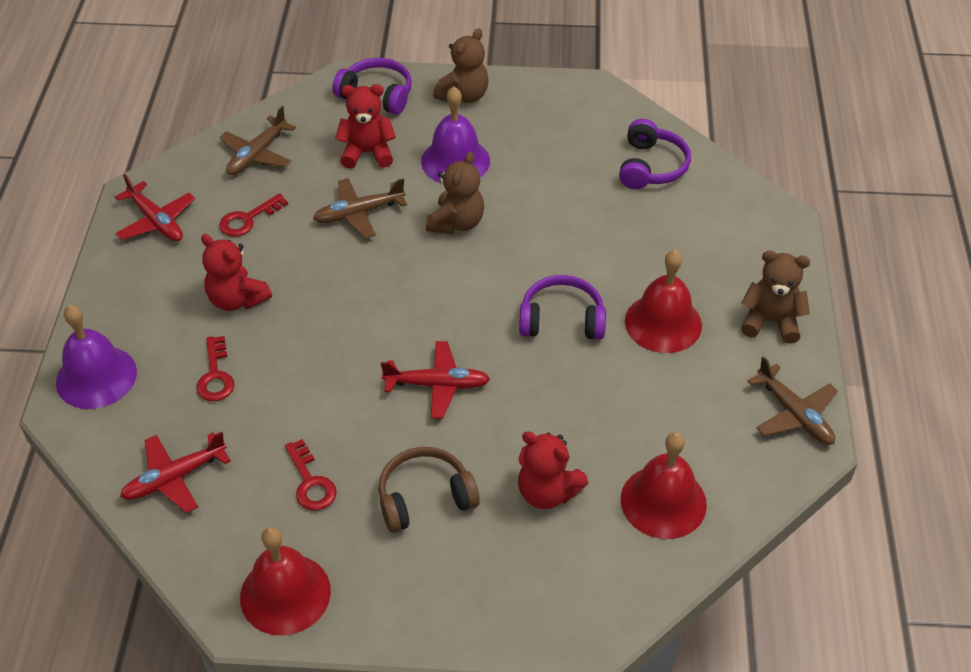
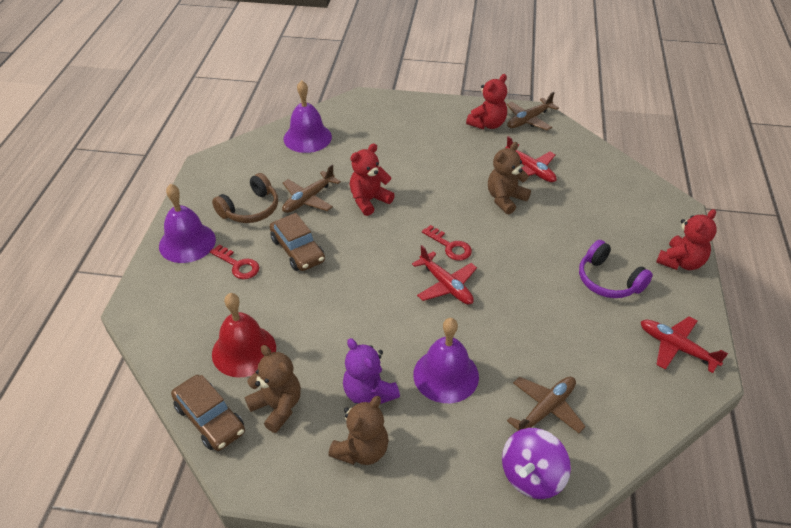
brown car: 0 -> 2
purple bell: 2 -> 3
purple headphones: 3 -> 1
purple spinning top: 0 -> 1
purple teddy bear: 0 -> 1
red bell: 3 -> 1
red key: 3 -> 2

